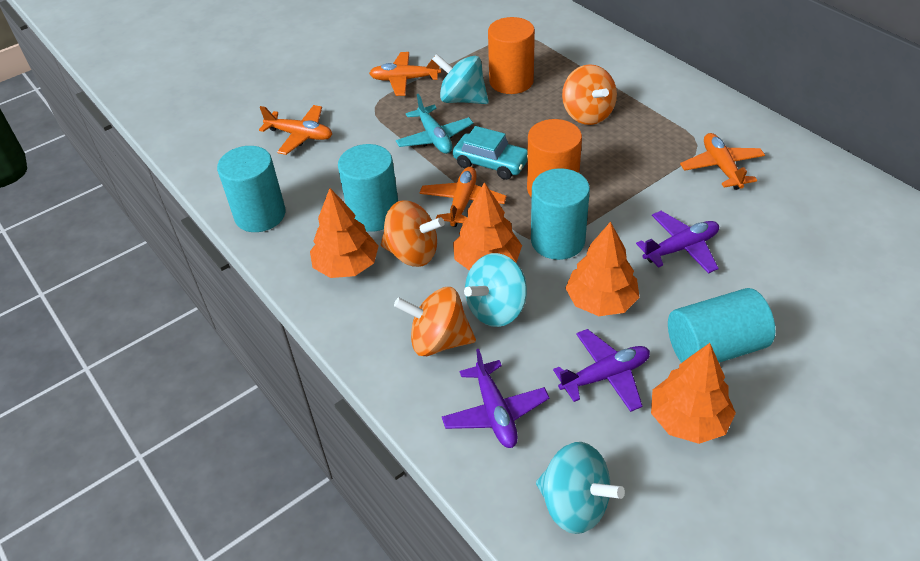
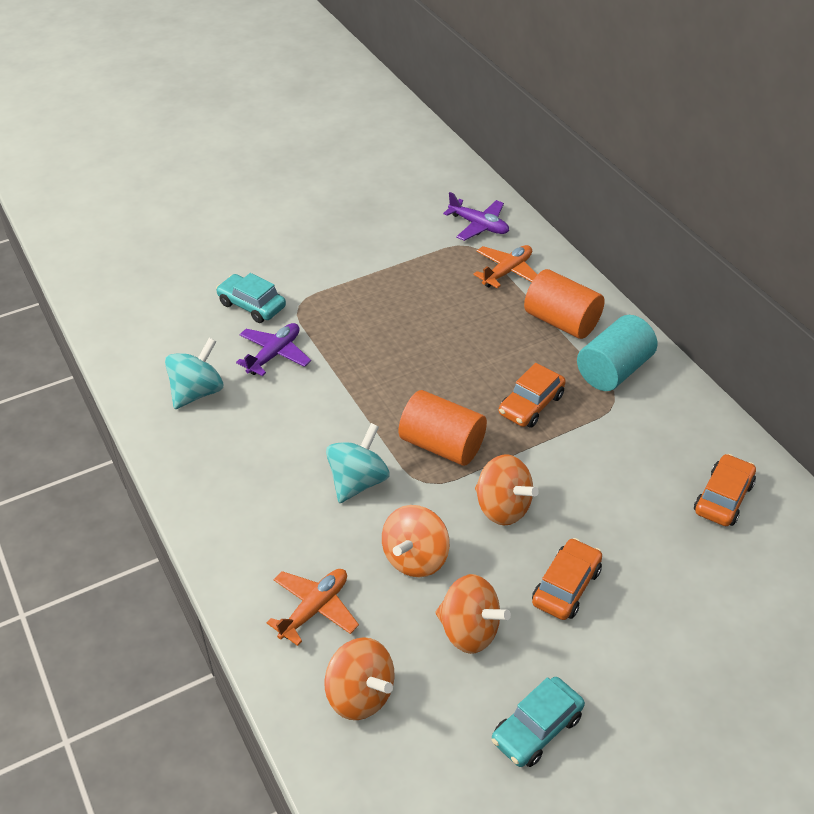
orange car: 0 -> 3
orange plane: 4 -> 2
orange spinning top: 3 -> 4
orange tree: 4 -> 0
purple plane: 3 -> 2
turquoise car: 1 -> 2
turquoise cylinder: 4 -> 1
turquoise plane: 1 -> 0
turquoise spinning top: 3 -> 2

